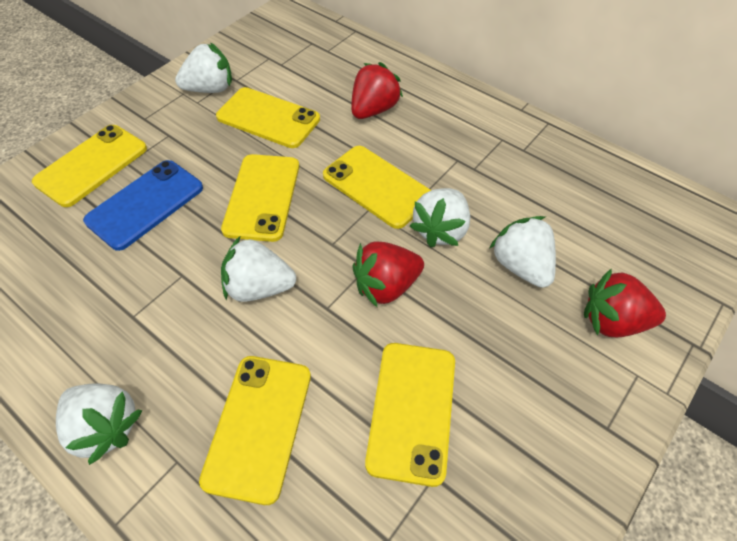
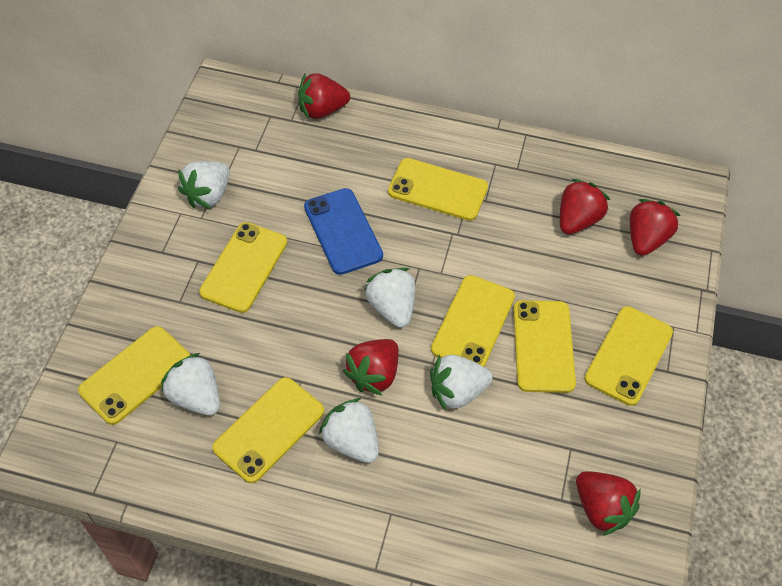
red strawberry: 3 -> 5
yellow phone: 6 -> 7

